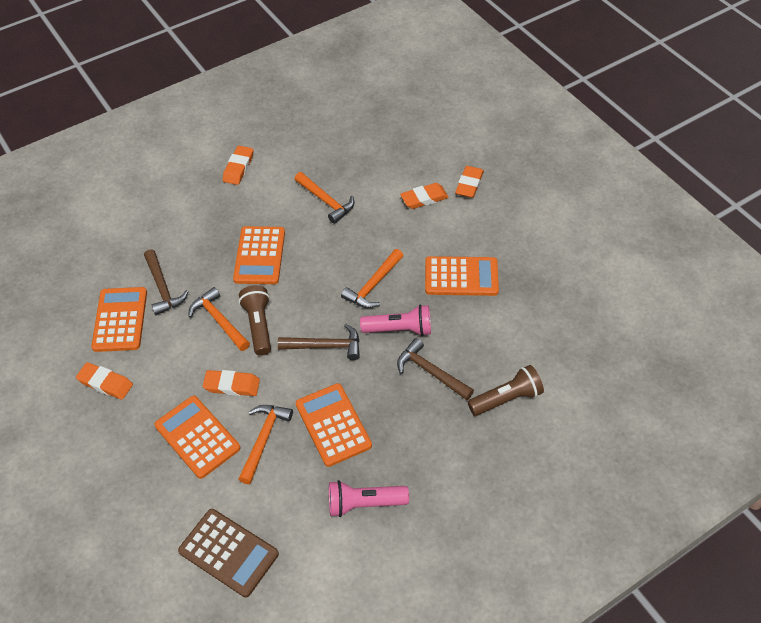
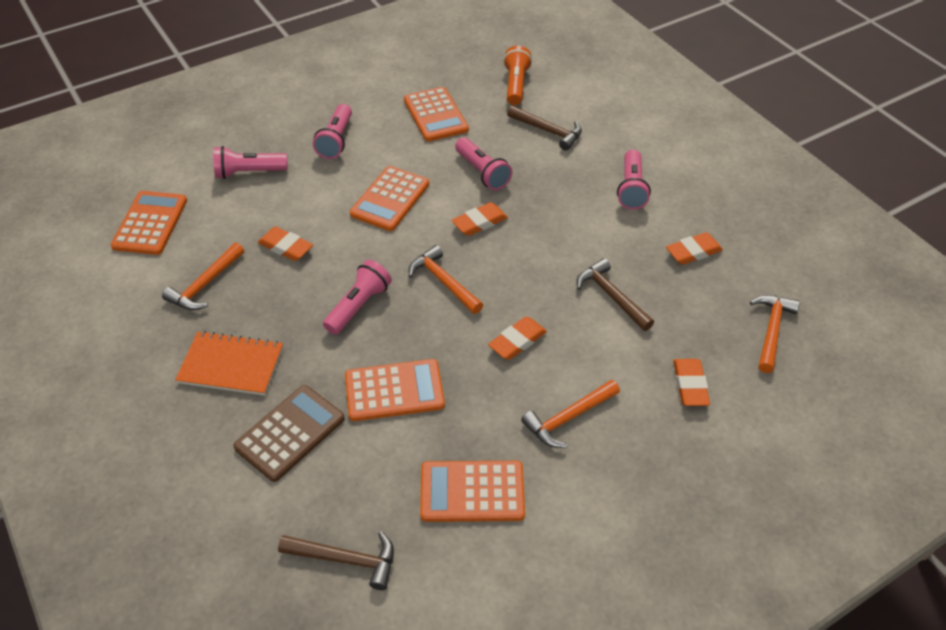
brown flashlight: 2 -> 0
orange flashlight: 0 -> 1
orange notebook: 0 -> 1
pink flashlight: 2 -> 5

